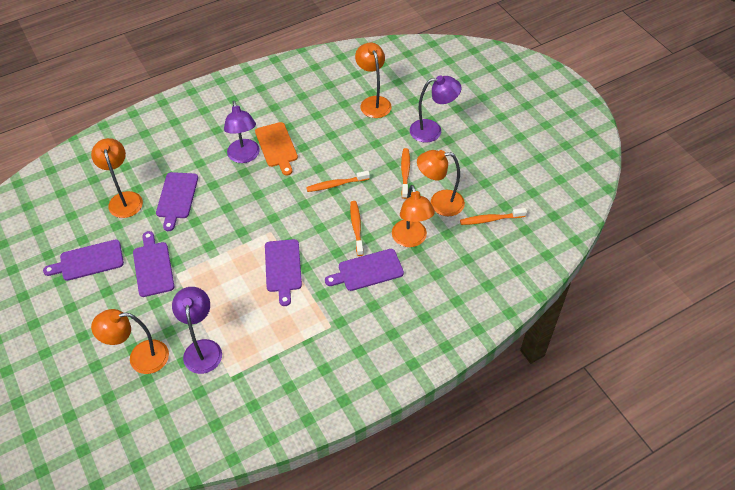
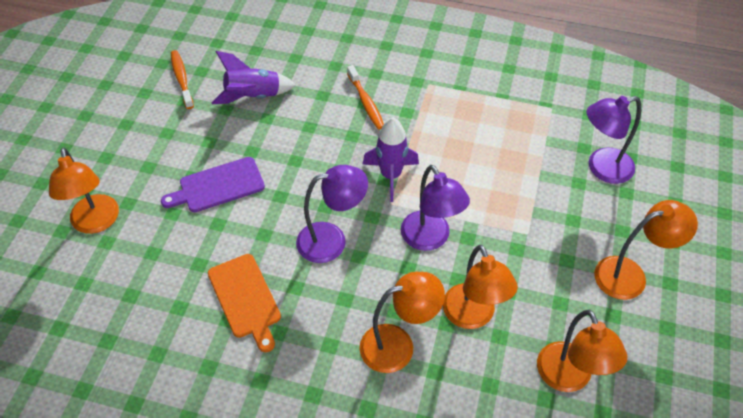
orange toothbrush: 4 -> 2
purple cutting board: 5 -> 1
purple rocket: 0 -> 2

